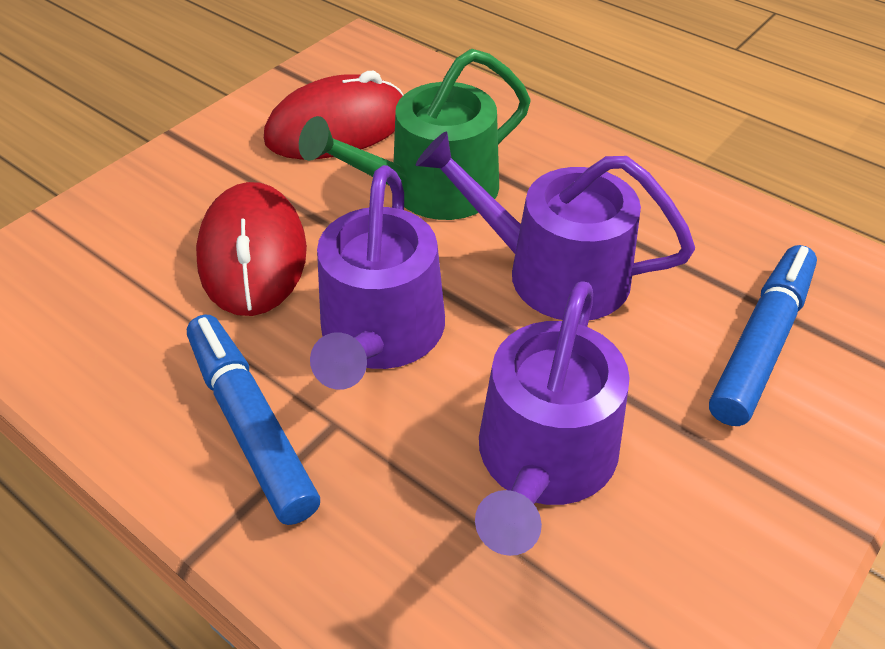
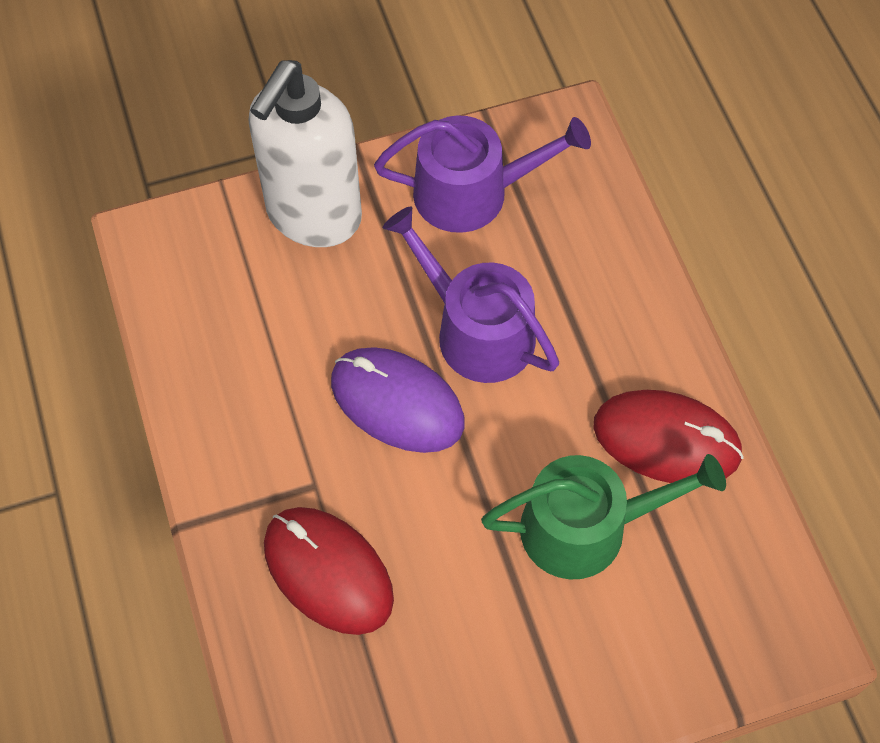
blue marker: 2 -> 0
purple mouse: 0 -> 1
purple watering can: 3 -> 2
white soap dispenser: 0 -> 1

